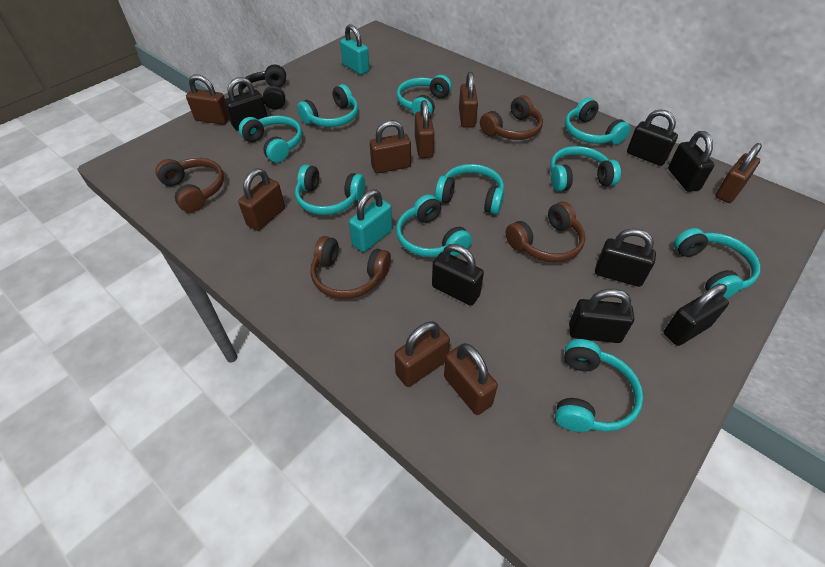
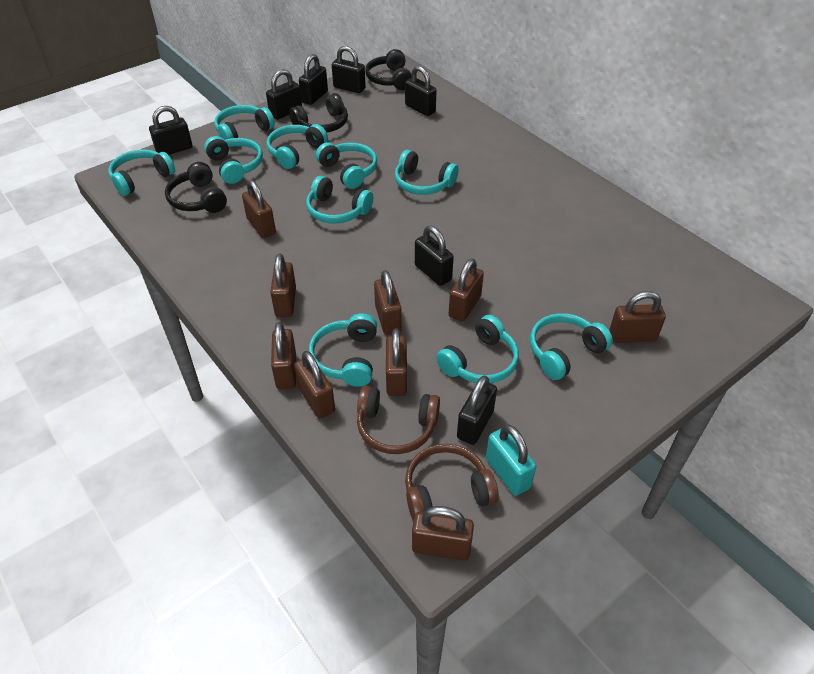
black headphones: 1 -> 3
brown headphones: 4 -> 2
brown padlock: 8 -> 9
turquoise padlock: 2 -> 1

